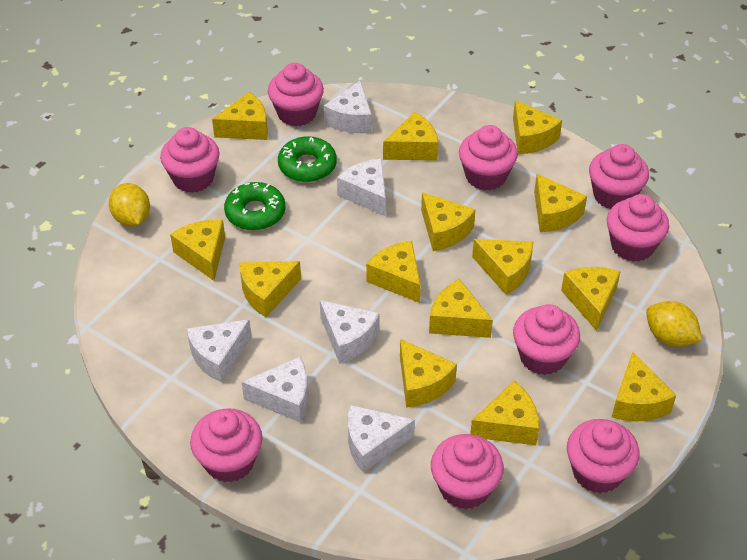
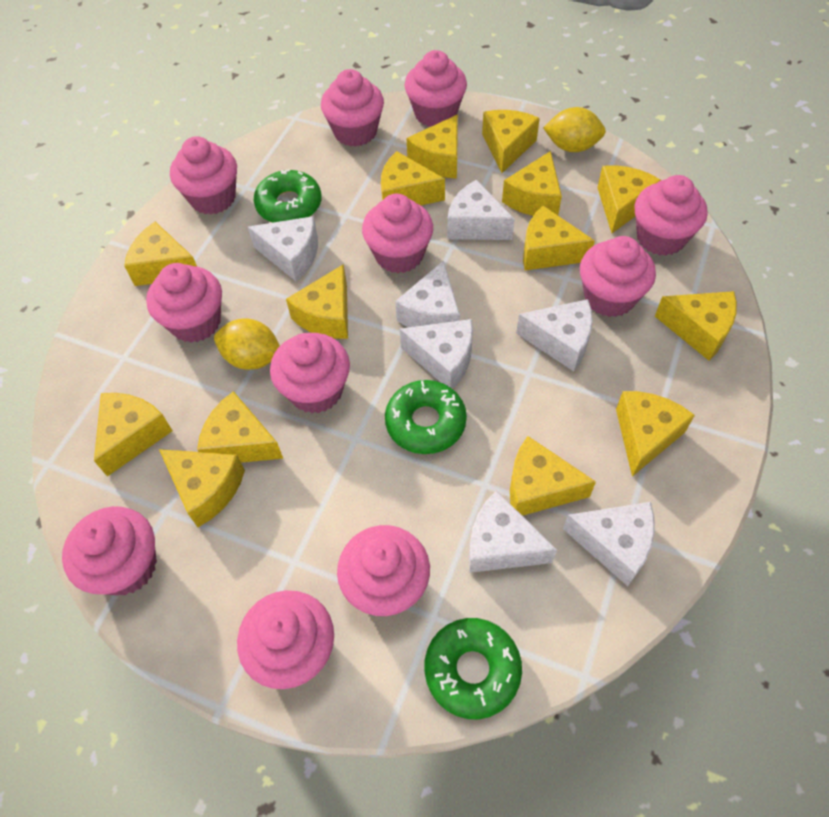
green donut: 2 -> 3
pink cupcake: 9 -> 11
white cheese: 6 -> 7

